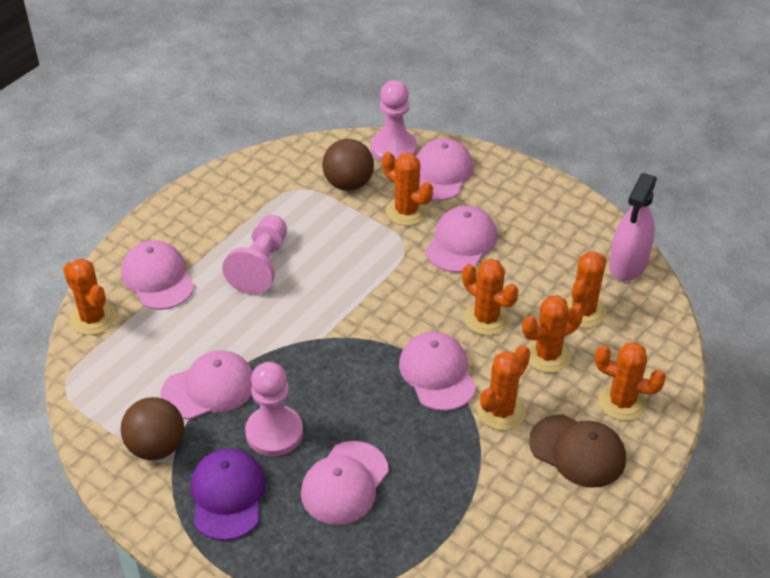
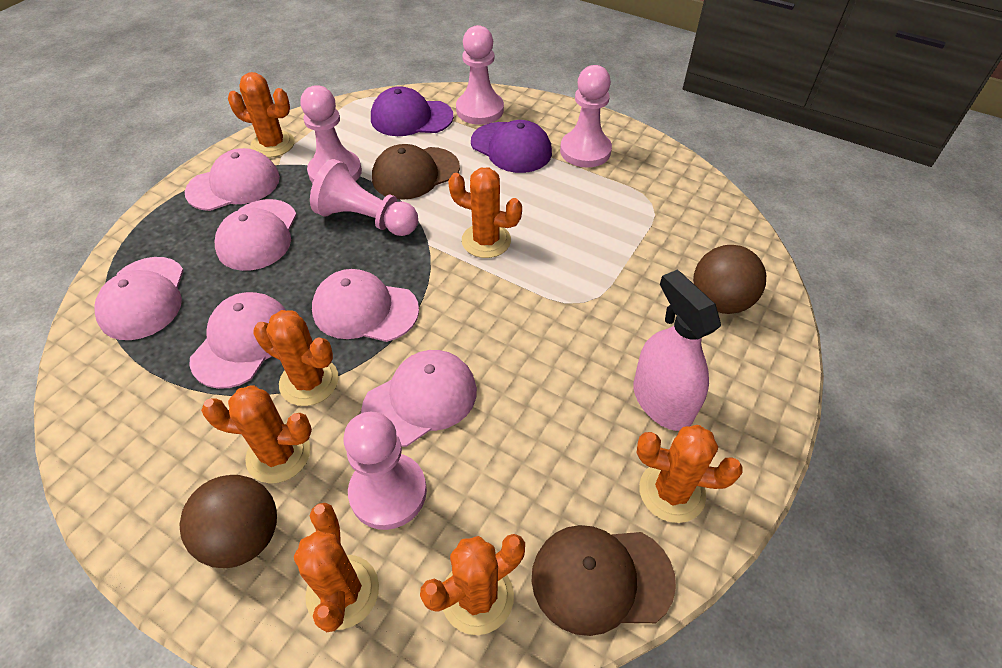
brown cap: 1 -> 2
pink pawn: 3 -> 5
purple cap: 1 -> 2

